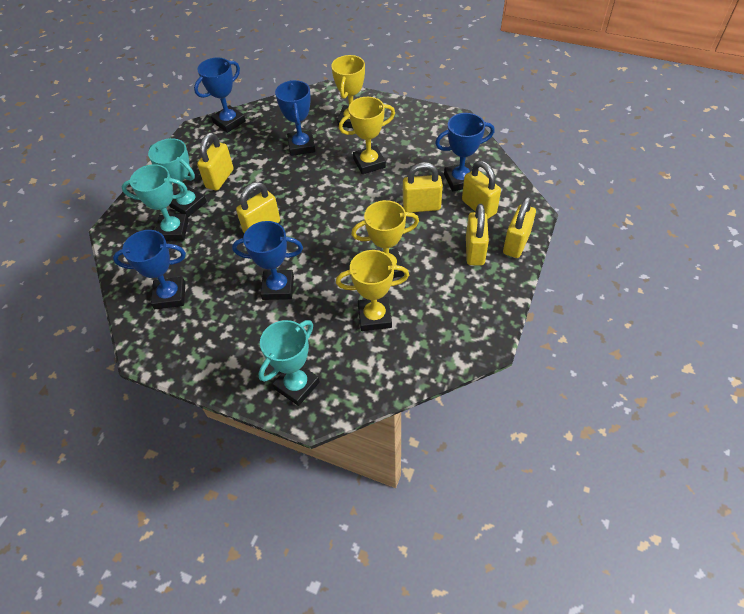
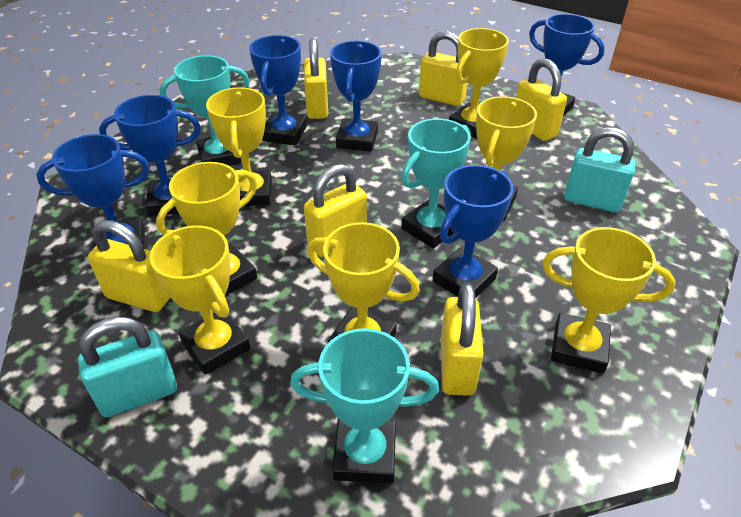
blue trophy: 5 -> 6
turquoise padlock: 0 -> 2
yellow trophy: 4 -> 7

